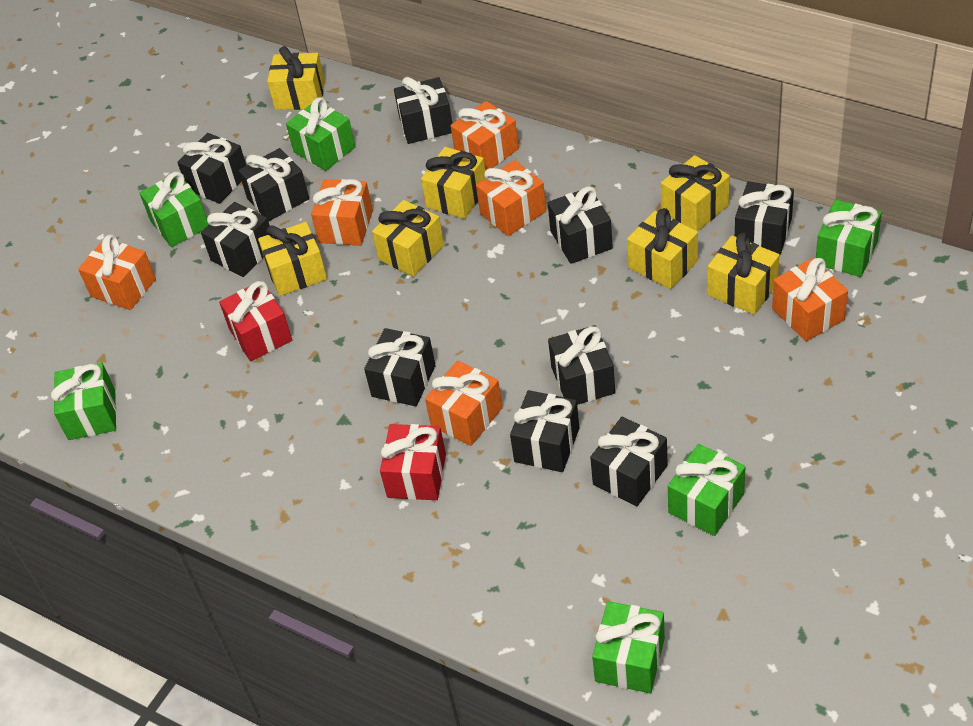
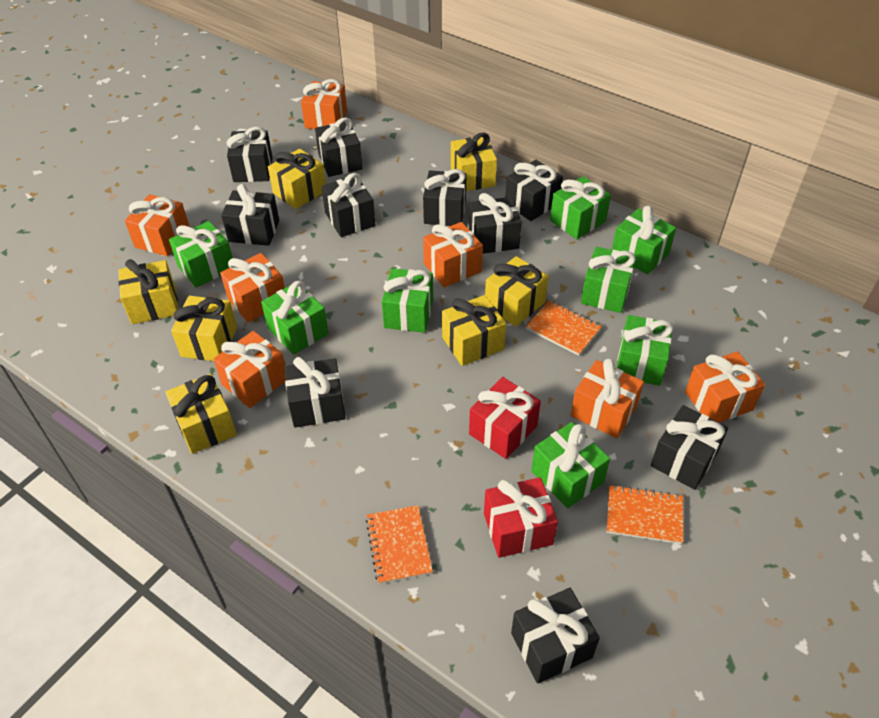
green gift: 6 -> 8
orange gift: 6 -> 7
orange notebook: 0 -> 3

